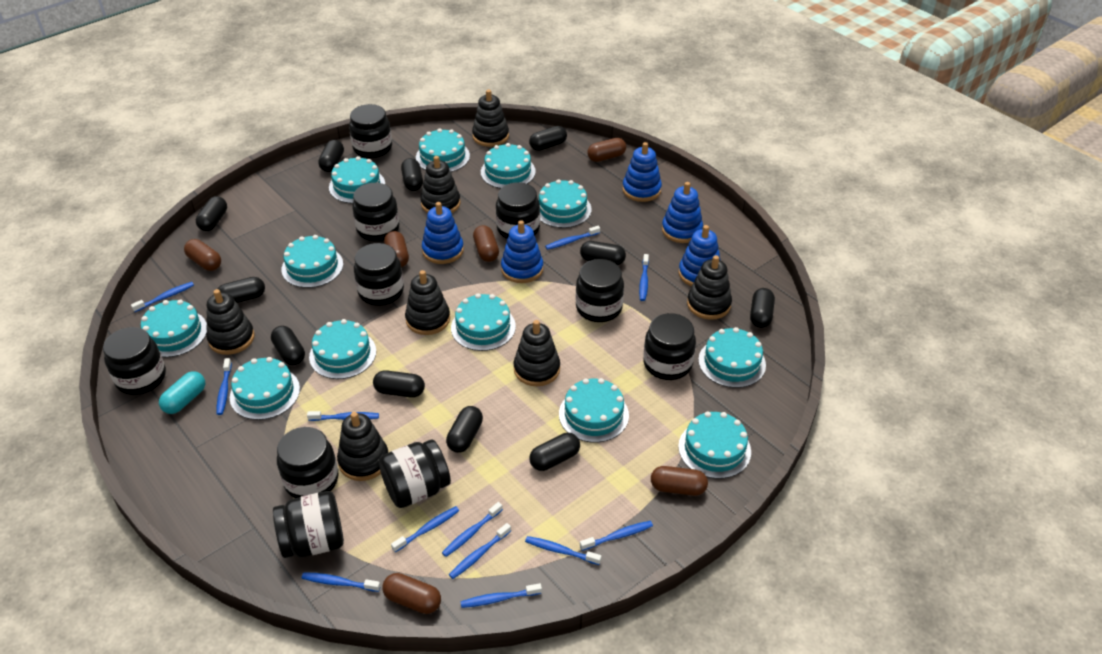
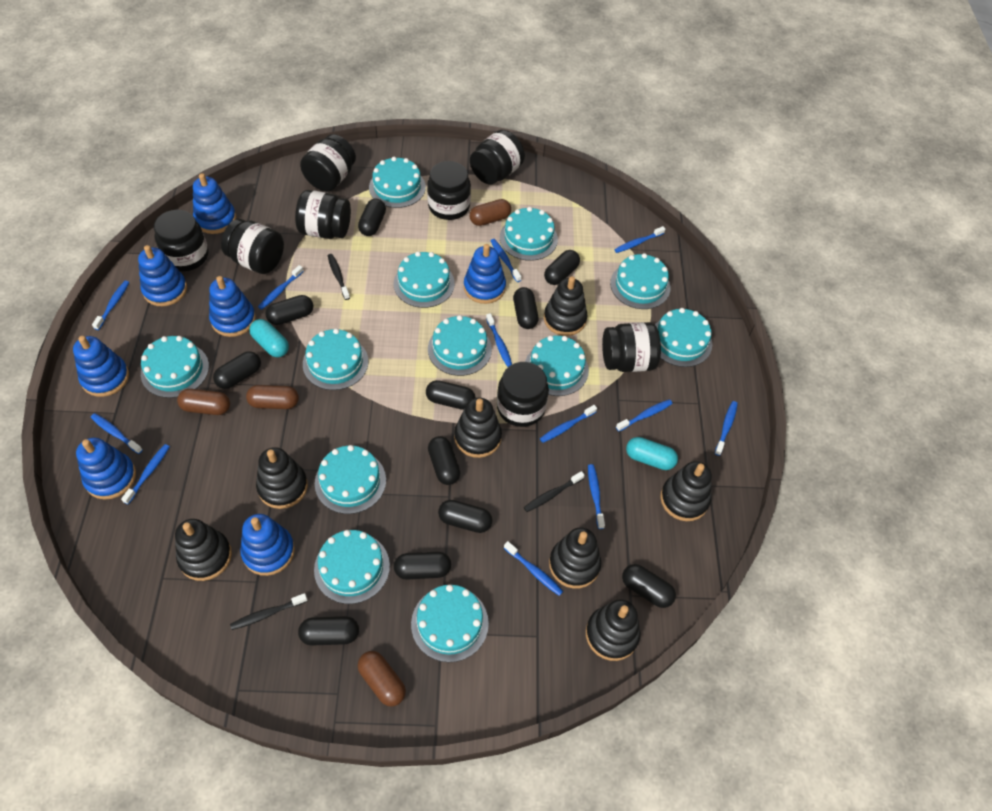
black jar: 10 -> 8
black toothbrush: 0 -> 3
blue stacking toy: 5 -> 7
brown capsule: 6 -> 4
turquoise capsule: 1 -> 2

